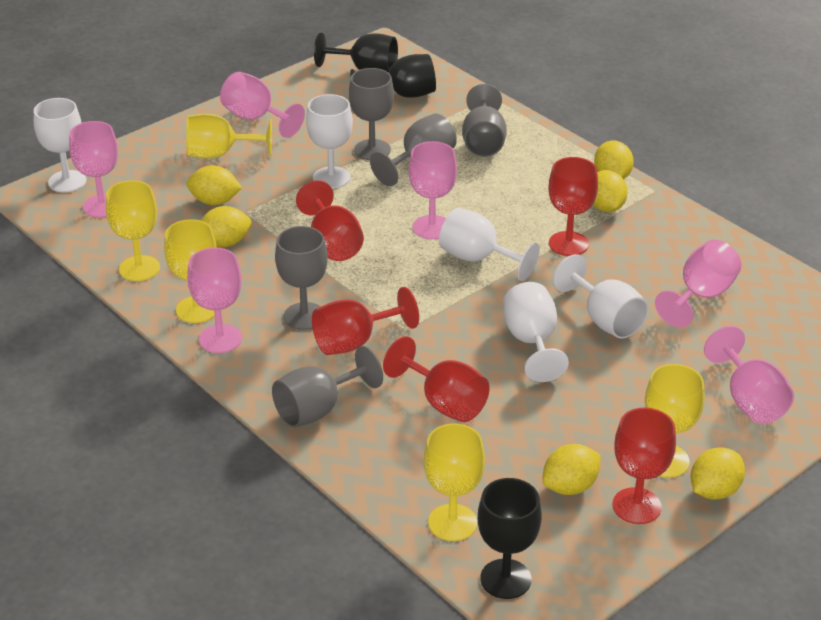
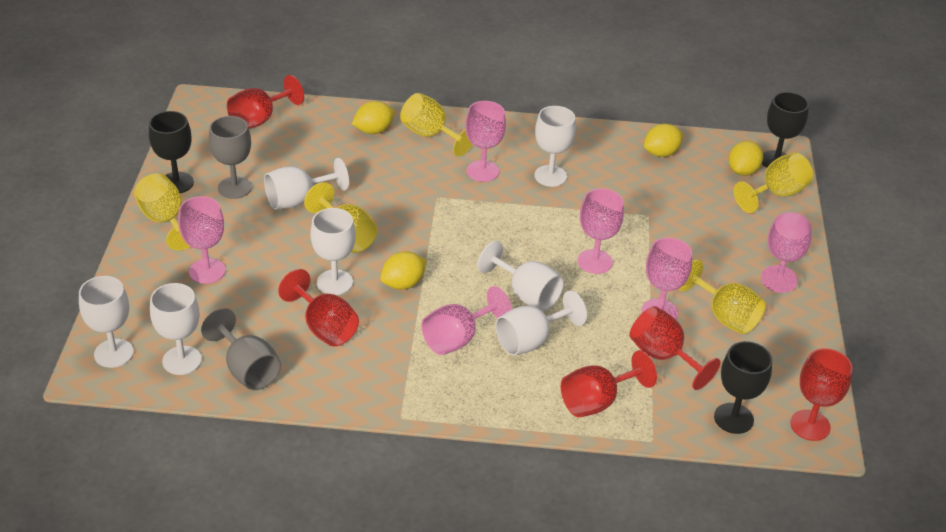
grey goblet: 5 -> 2
white goblet: 5 -> 7
yellow lemon: 6 -> 4

